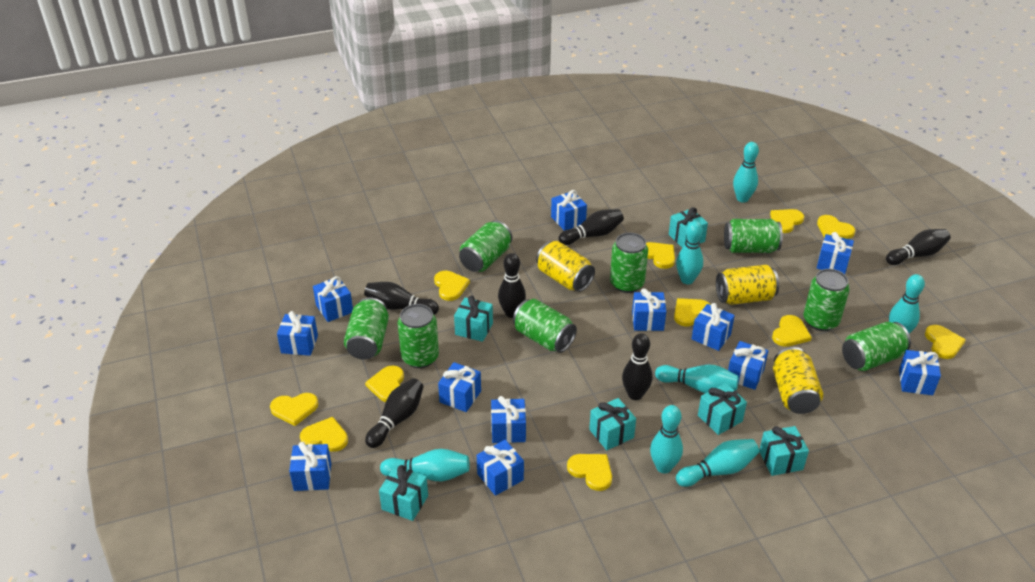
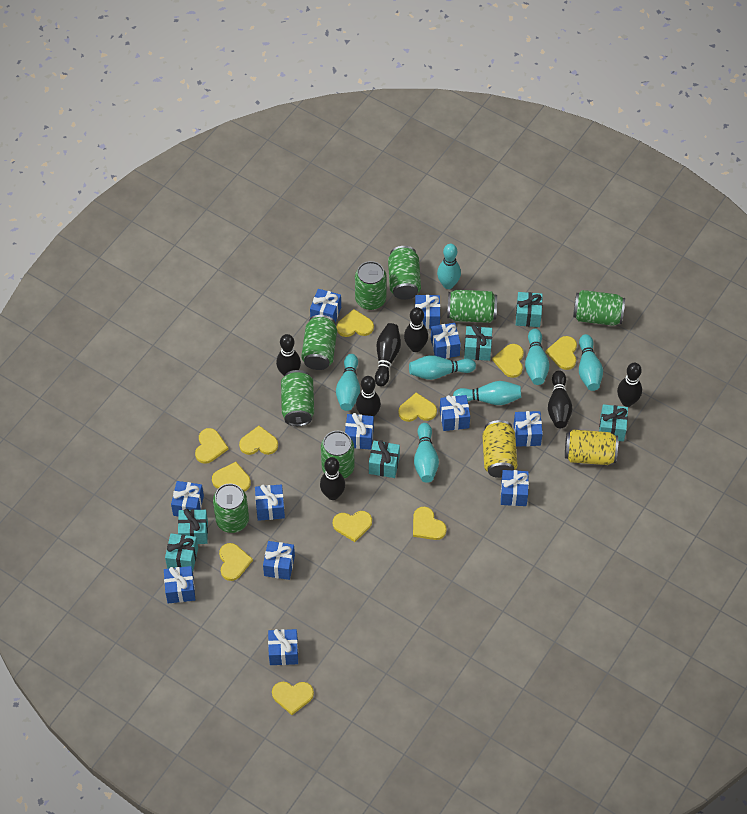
black bowling pin: 6 -> 7
yellow can: 3 -> 2

